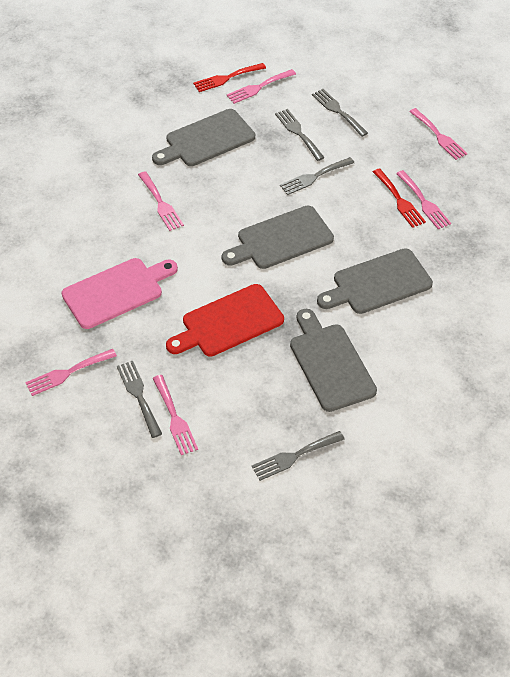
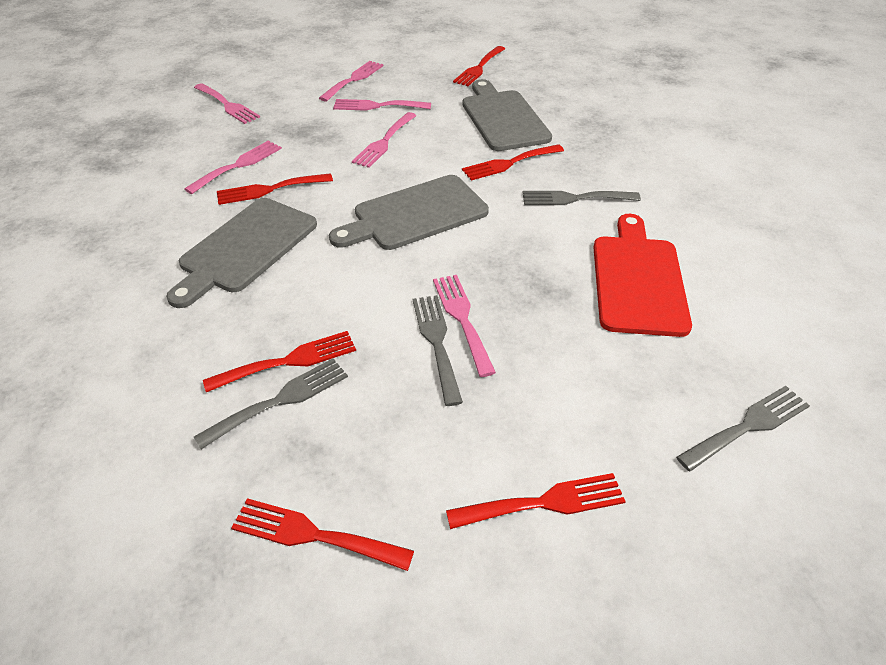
grey cutting board: 4 -> 3
grey fork: 5 -> 4
pink cutting board: 1 -> 0
red fork: 2 -> 6

